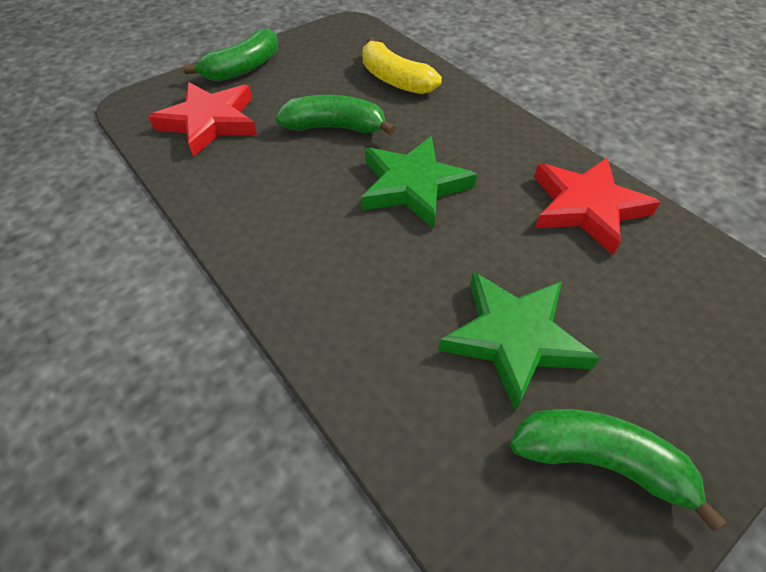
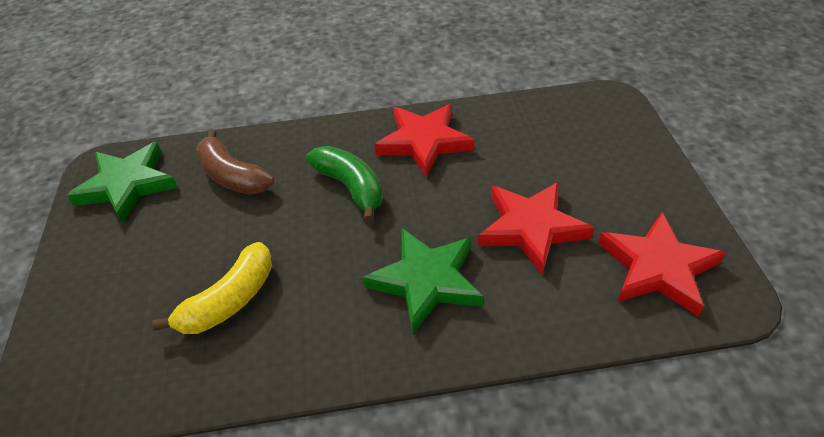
brown banana: 0 -> 1
green banana: 3 -> 1
red star: 2 -> 3

